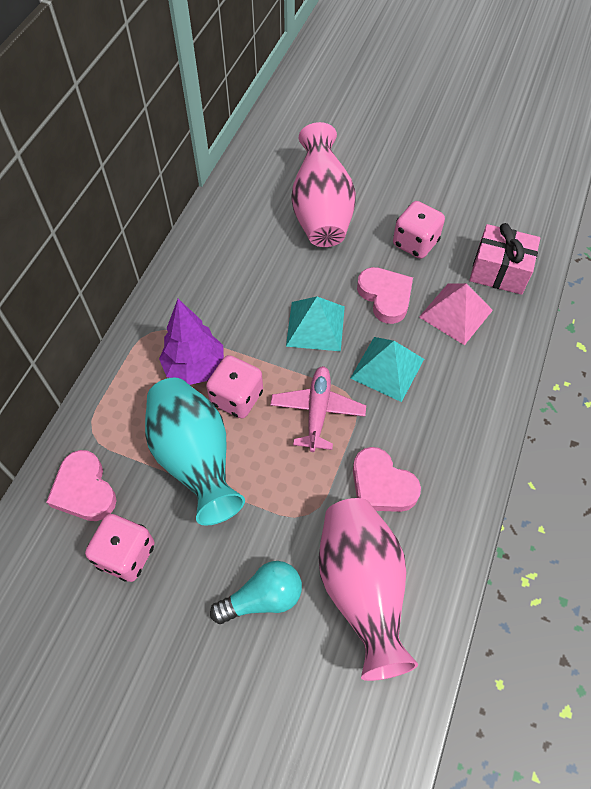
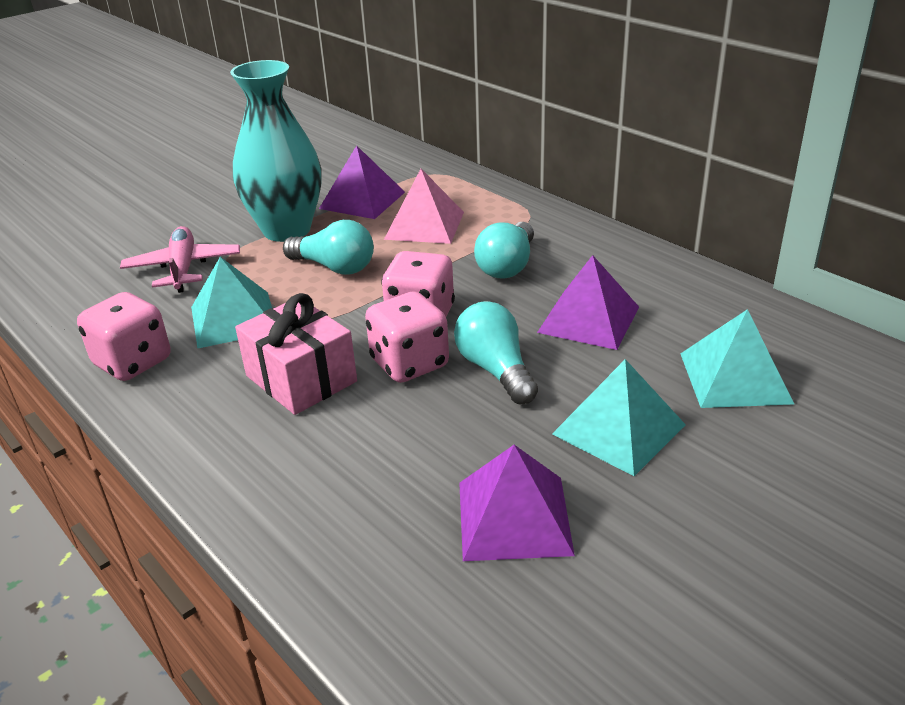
pink heart: 3 -> 0
pink vase: 2 -> 0
purple pyramid: 0 -> 3
purple tree: 1 -> 0
turquoise light bulb: 1 -> 3
turquoise pyramid: 2 -> 3

